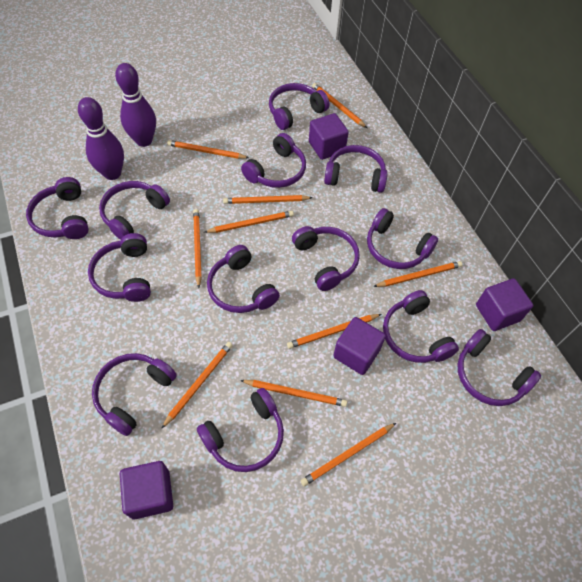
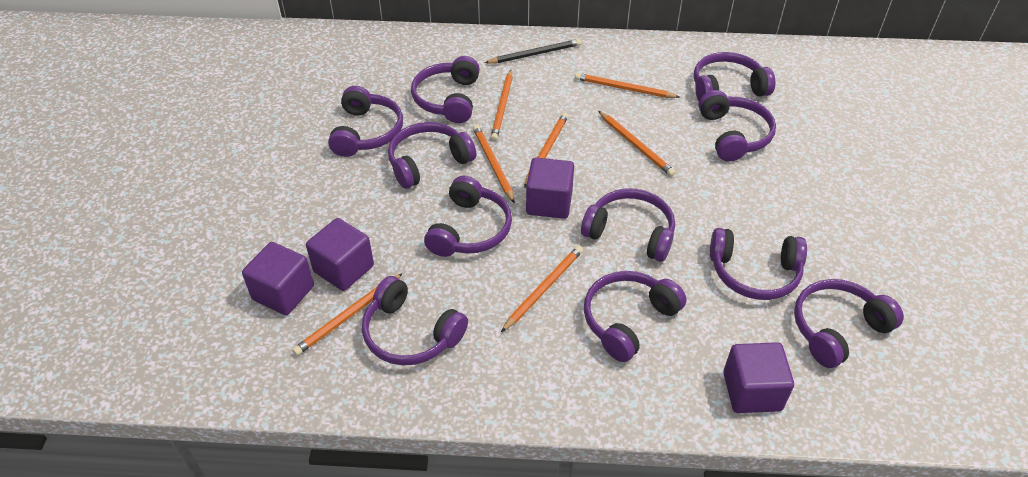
black pencil: 0 -> 1
orange pencil: 10 -> 7
purple bowling pin: 2 -> 0
purple headphones: 13 -> 11

